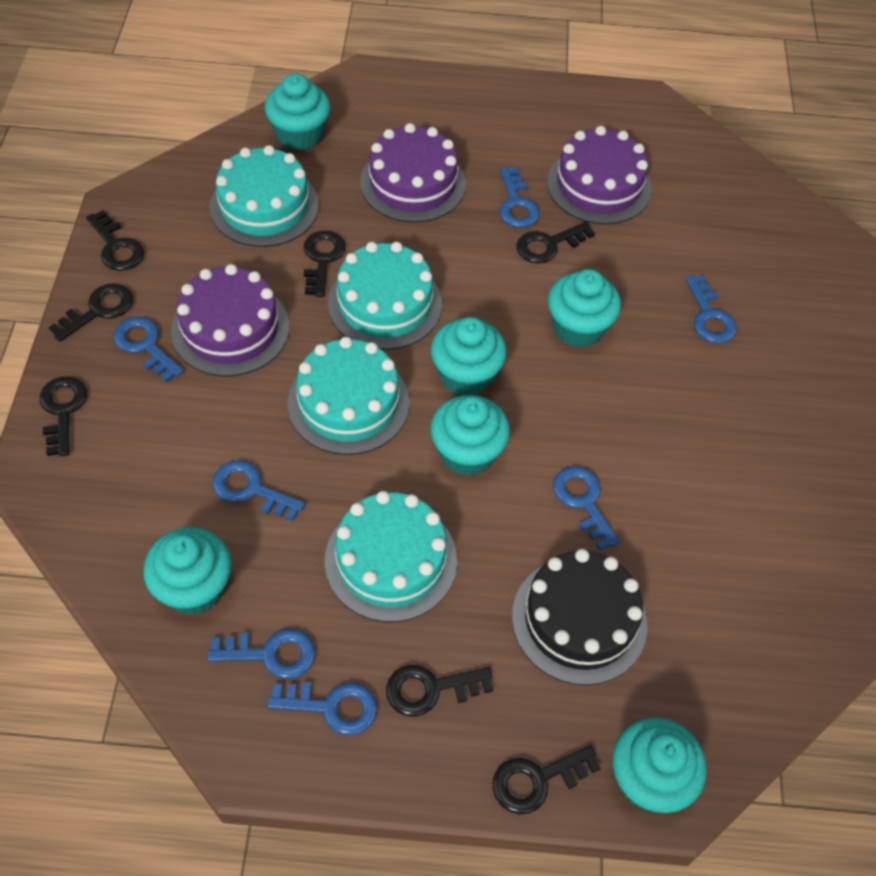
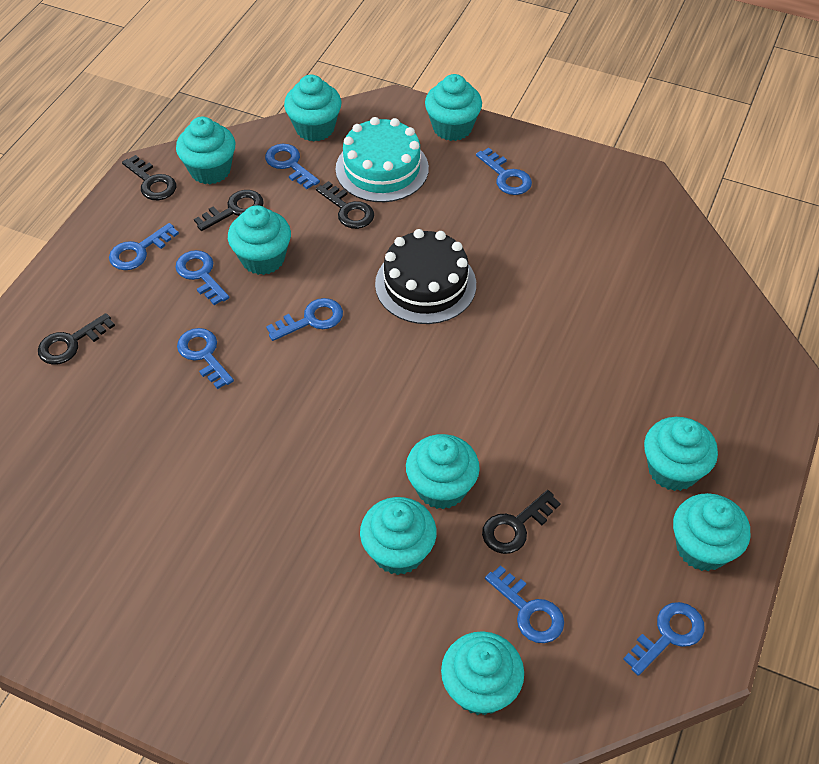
black key: 7 -> 5
blue key: 7 -> 8
purple cake: 3 -> 0
turquoise cake: 4 -> 1
turquoise cupcake: 6 -> 9

